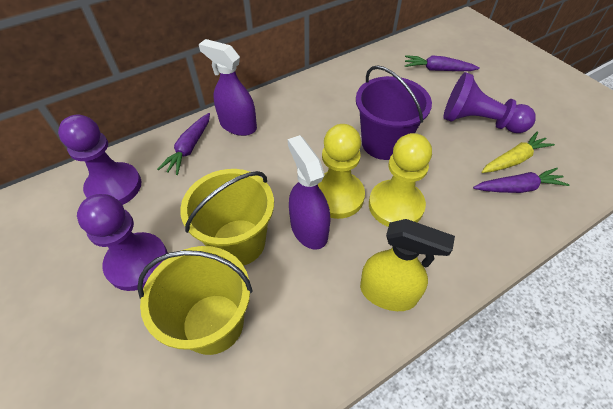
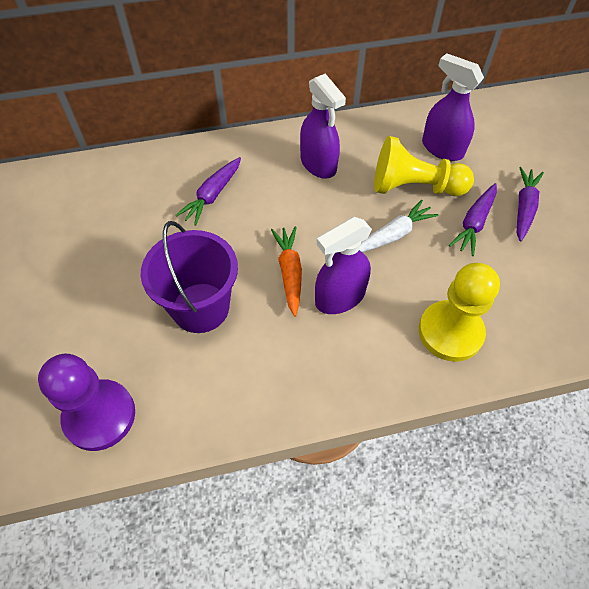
orange carrot: 0 -> 1
purple pawn: 3 -> 1
purple spray bottle: 2 -> 3
white carrot: 0 -> 1
yellow bucket: 2 -> 0
yellow carrot: 1 -> 0
yellow spray bottle: 1 -> 0

